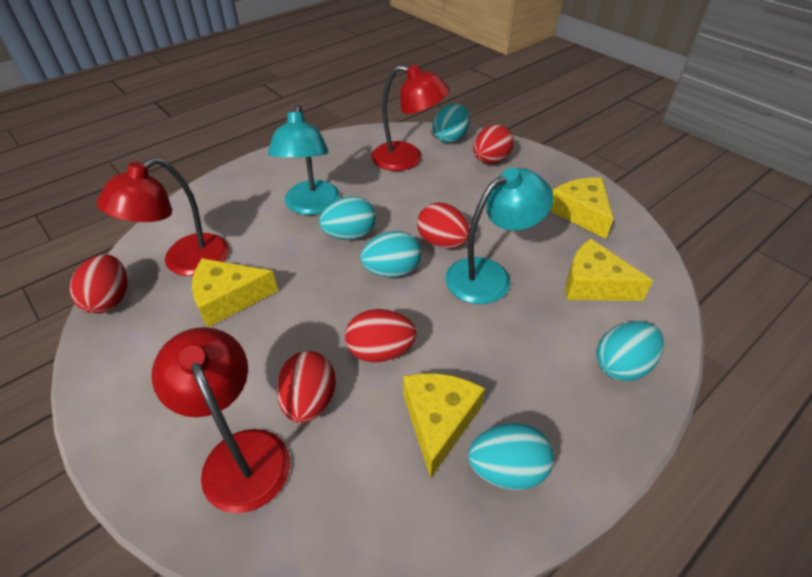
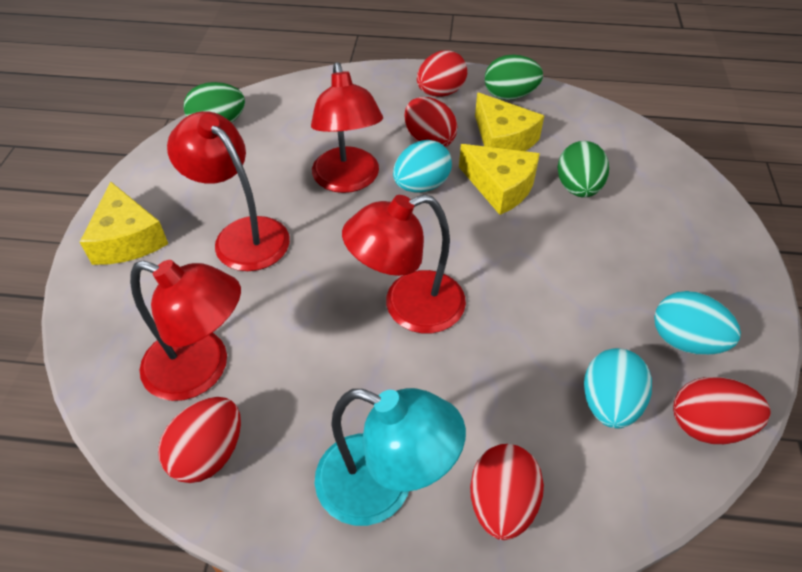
green egg: 0 -> 3
red lamp: 3 -> 4
turquoise egg: 5 -> 3
turquoise lamp: 2 -> 1
yellow cheese: 4 -> 3

